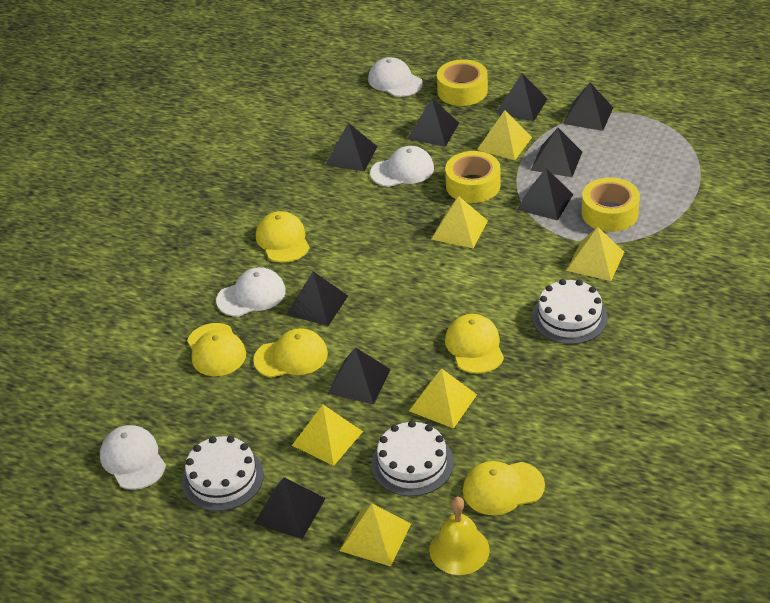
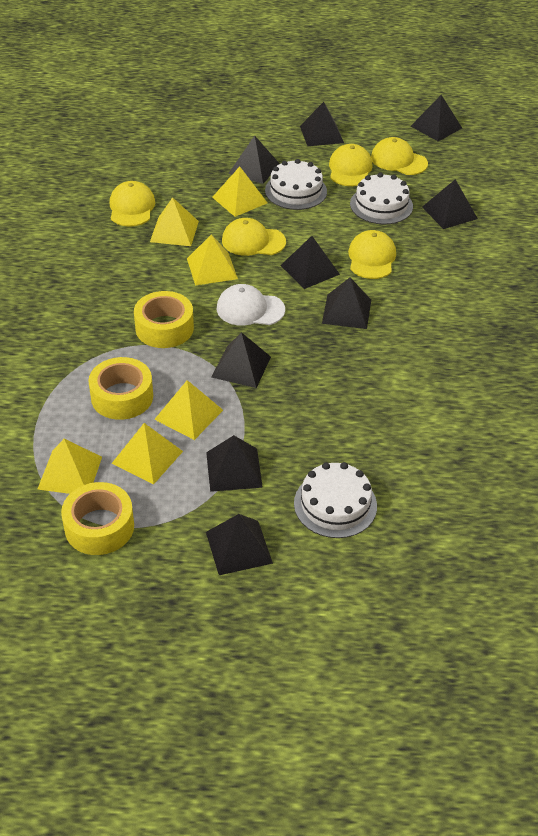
white cap: 4 -> 1
yellow bell: 1 -> 0

